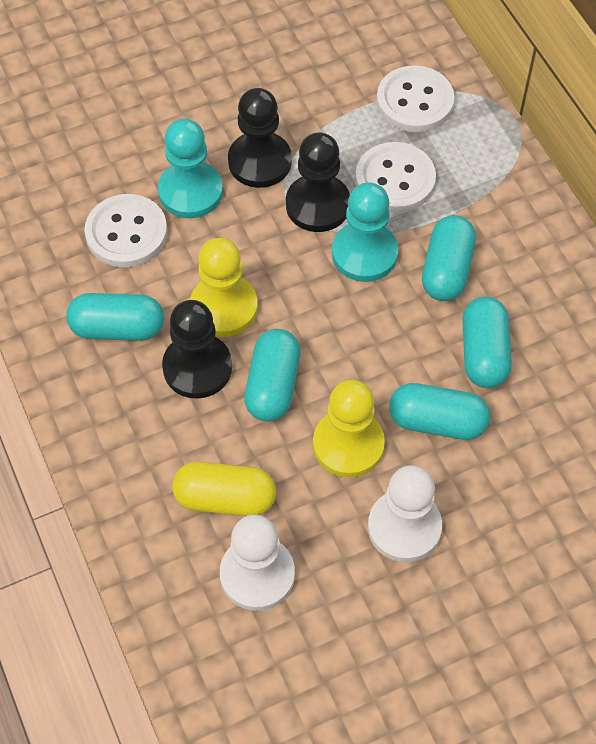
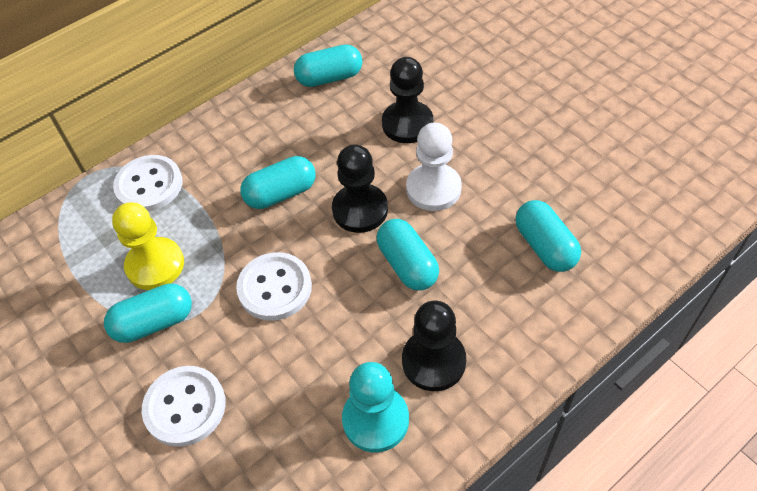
turquoise pawn: 2 -> 1
white pawn: 2 -> 1
yellow capsule: 1 -> 0
yellow pawn: 2 -> 1

